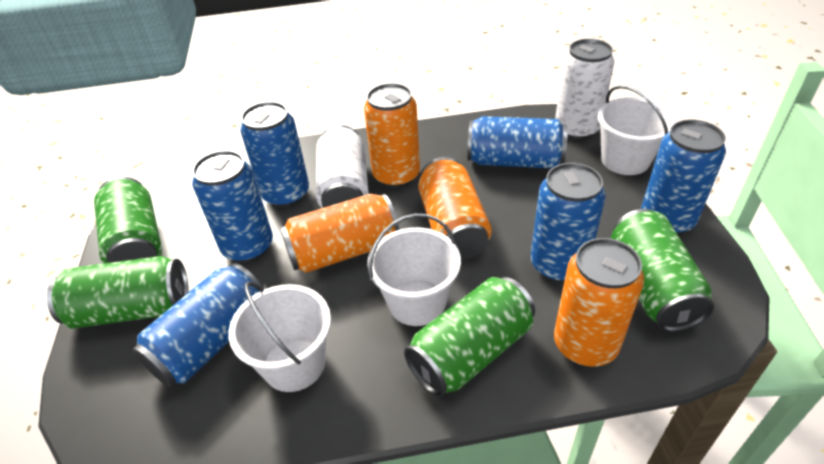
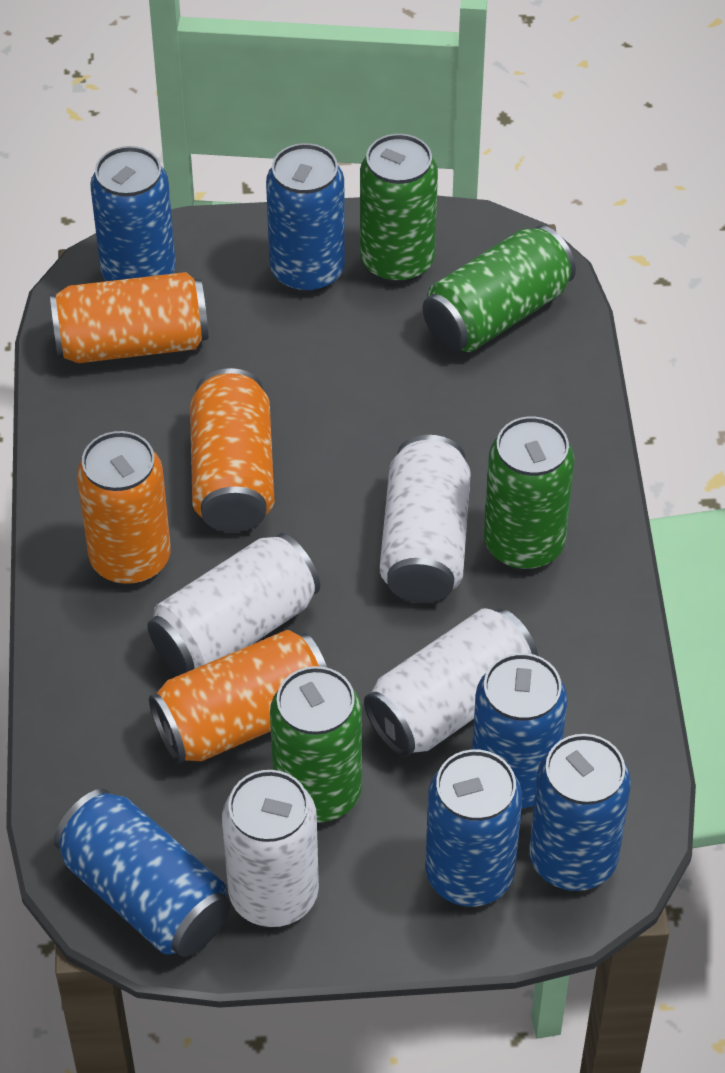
white bucket: 3 -> 0
white can: 2 -> 4

